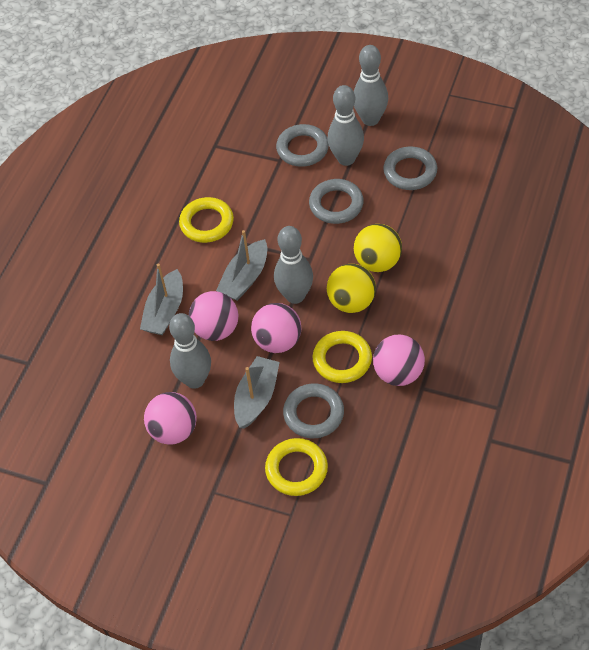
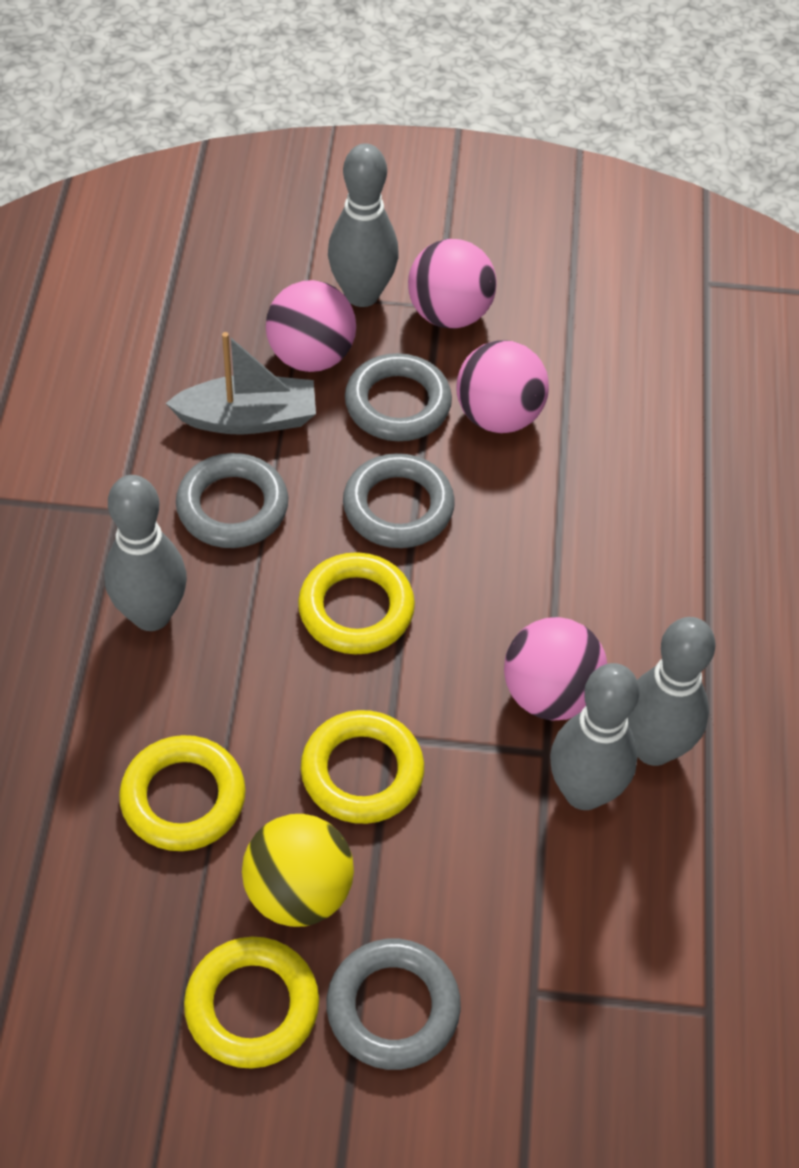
grey boat: 3 -> 1
yellow ball: 2 -> 1
yellow ring: 3 -> 4

